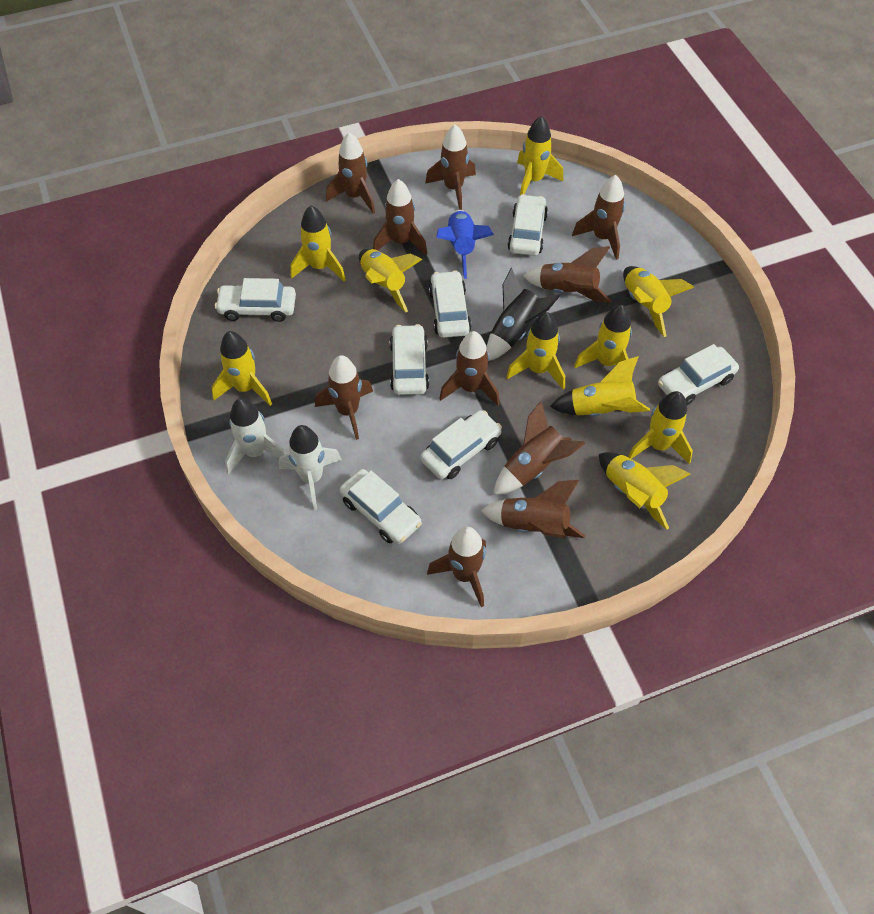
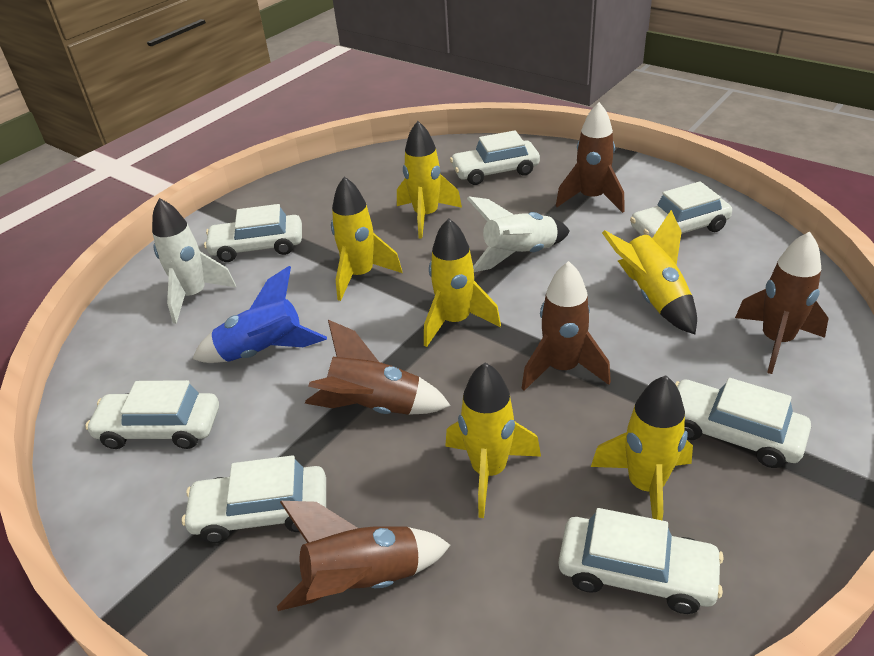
black rocket: 1 -> 0
brown rocket: 10 -> 5
yellow rocket: 10 -> 6

